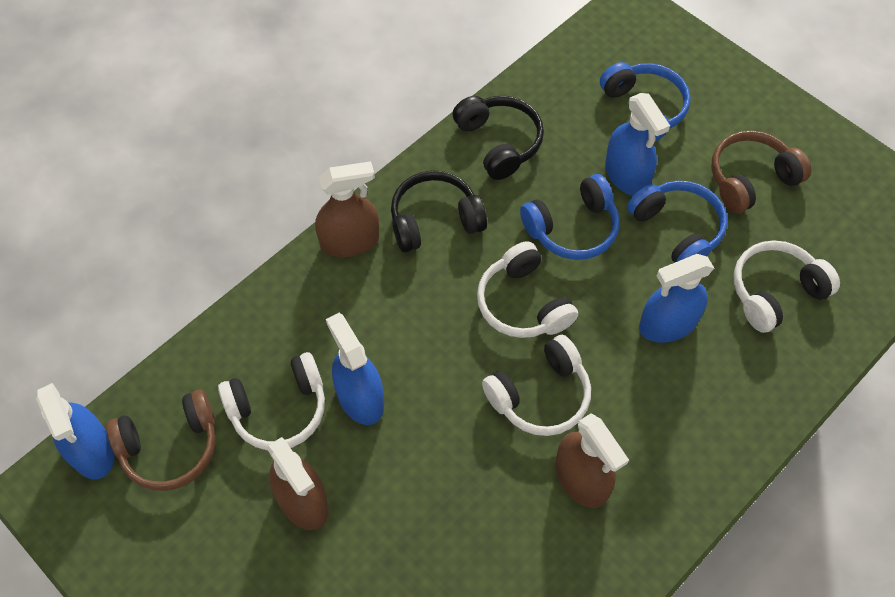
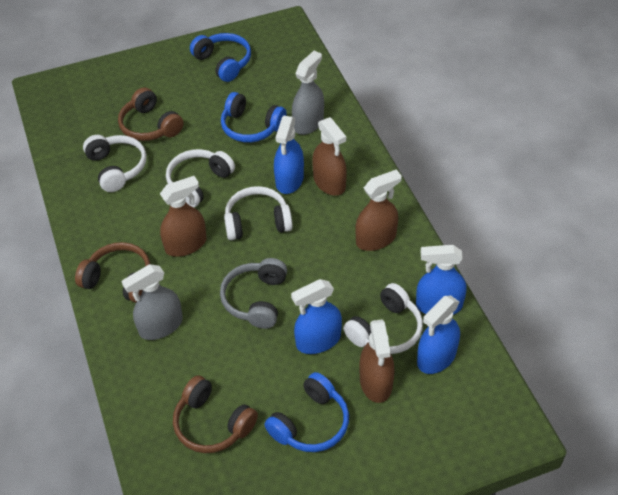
black headphones: 2 -> 0
brown headphones: 2 -> 3
brown spray bottle: 3 -> 4
grey headphones: 0 -> 1
grey spray bottle: 0 -> 2

